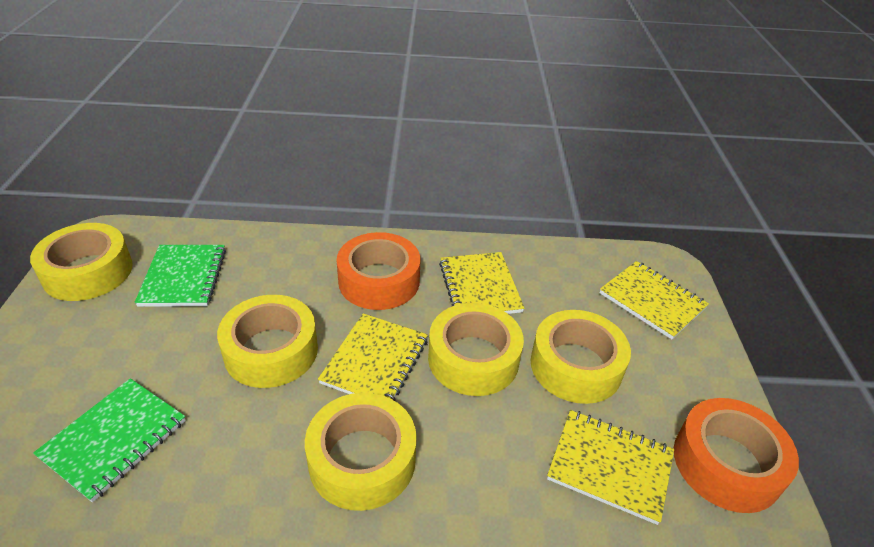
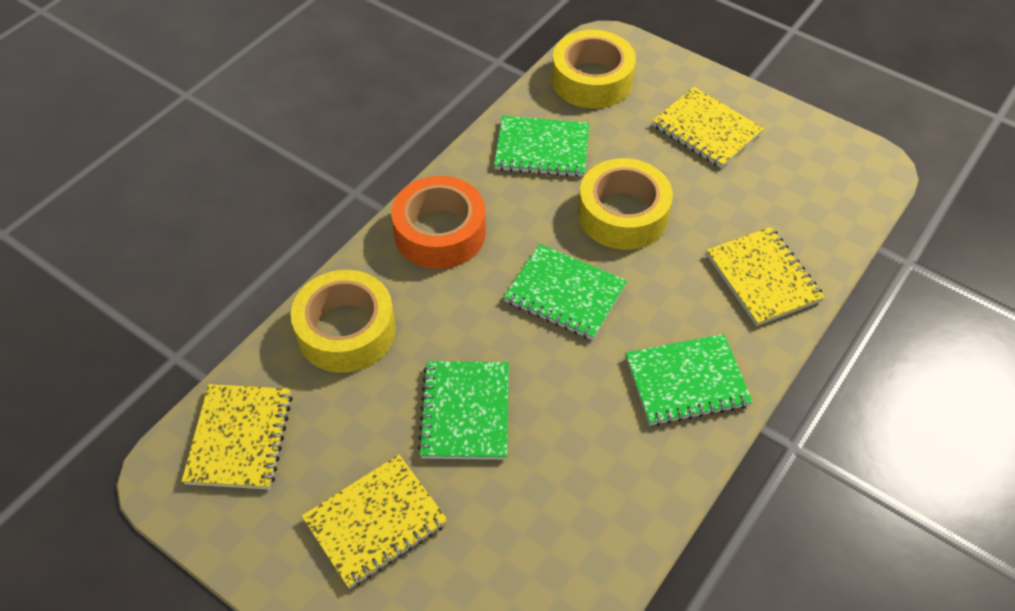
green notebook: 2 -> 4
orange tape: 2 -> 1
yellow tape: 5 -> 3

